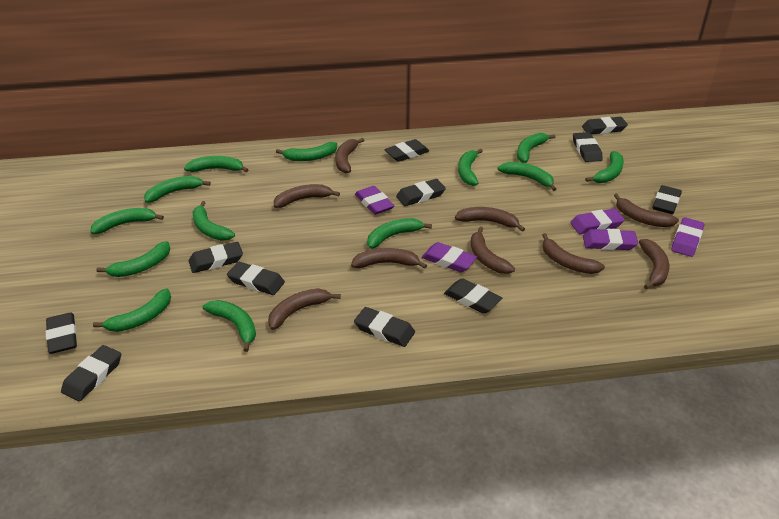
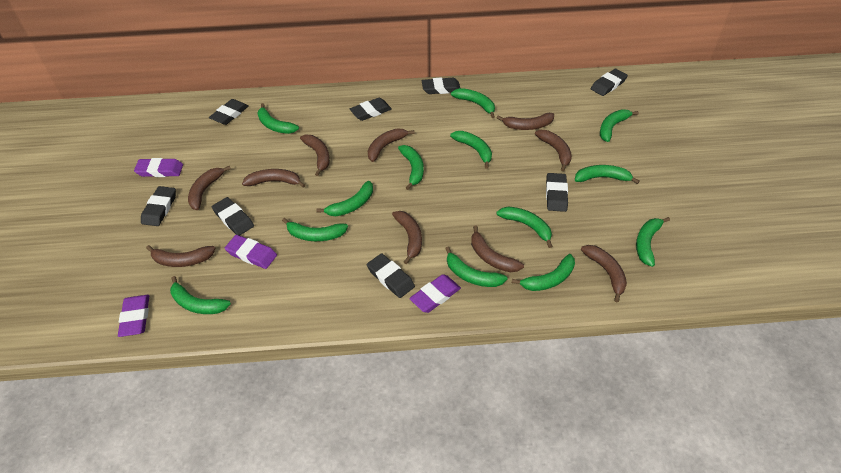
black eraser: 11 -> 8
brown banana: 9 -> 10
purple eraser: 5 -> 4

